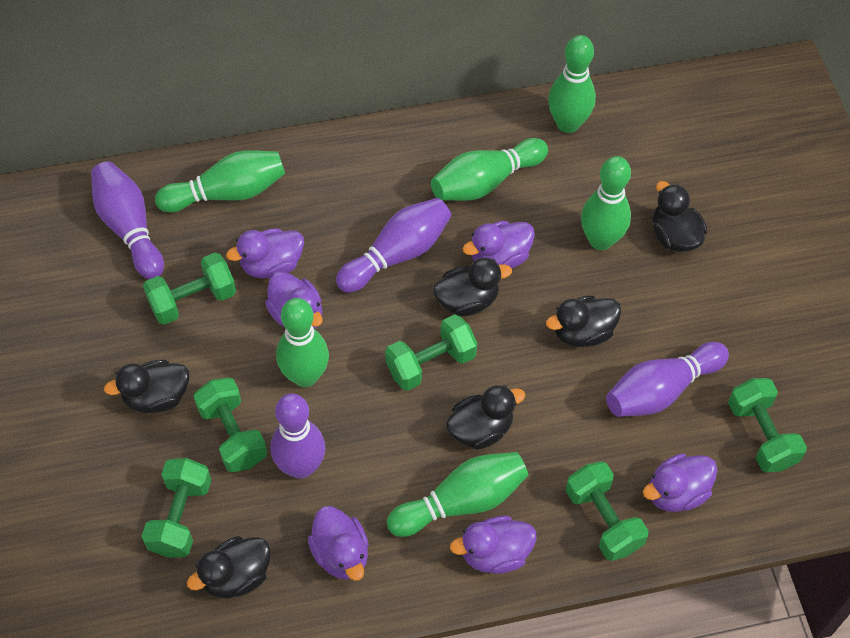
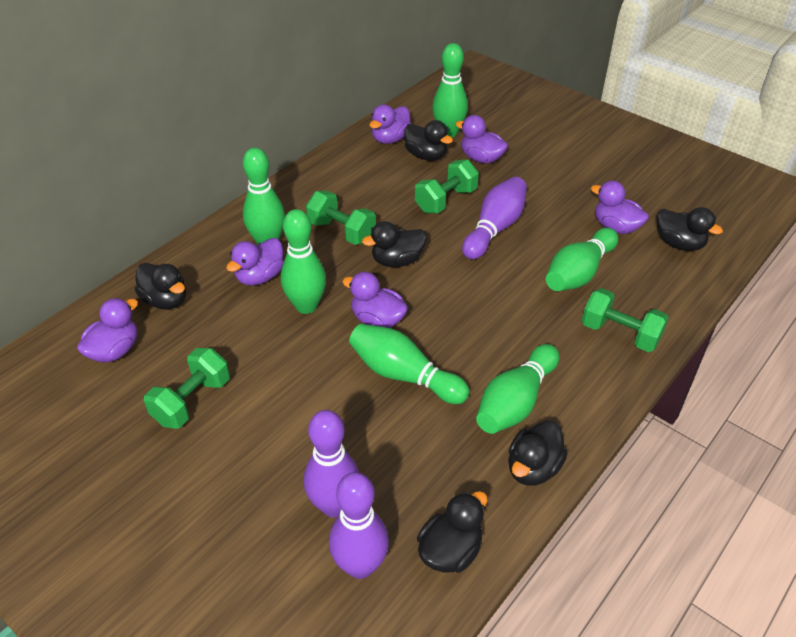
green dumbbell: 6 -> 4
purple bowling pin: 4 -> 3

